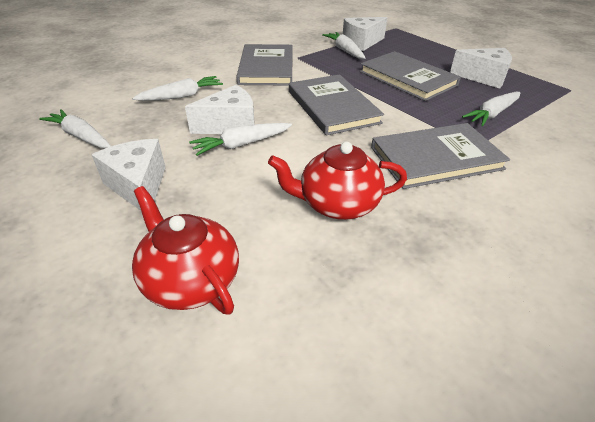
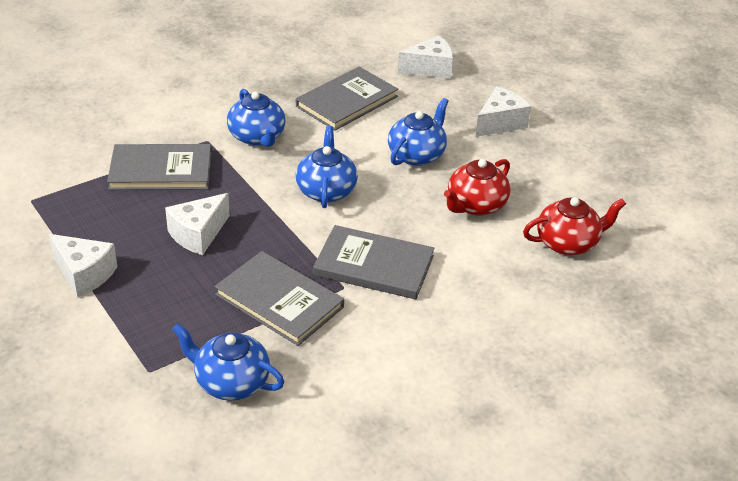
blue teapot: 0 -> 4
white carrot: 5 -> 0

